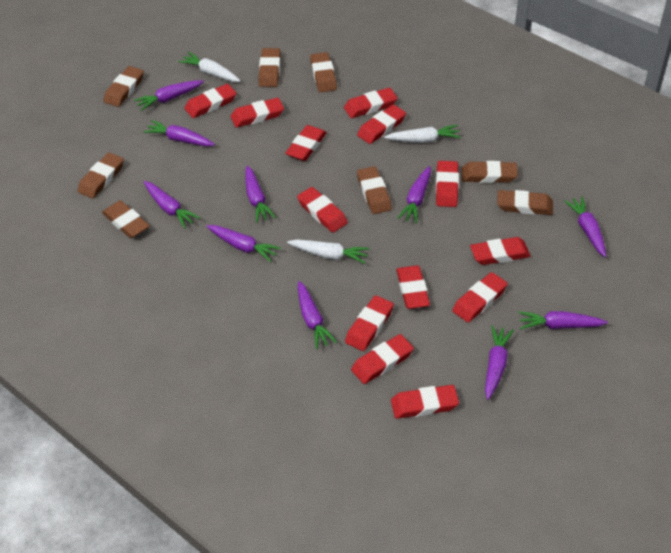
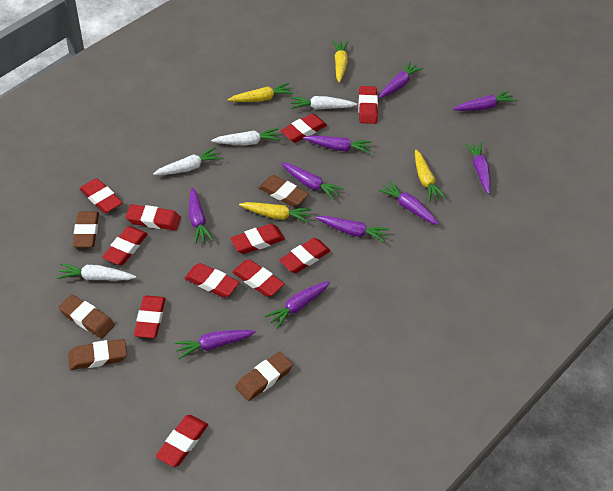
brown eraser: 8 -> 5
red eraser: 13 -> 11
white carrot: 3 -> 4
yellow carrot: 0 -> 4

